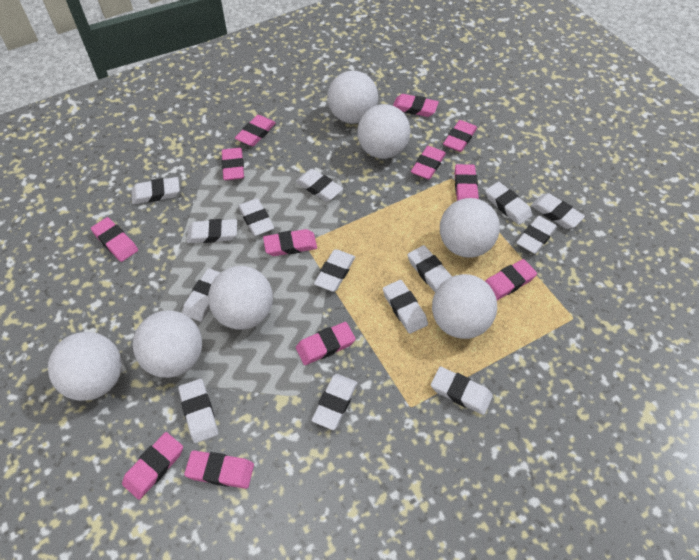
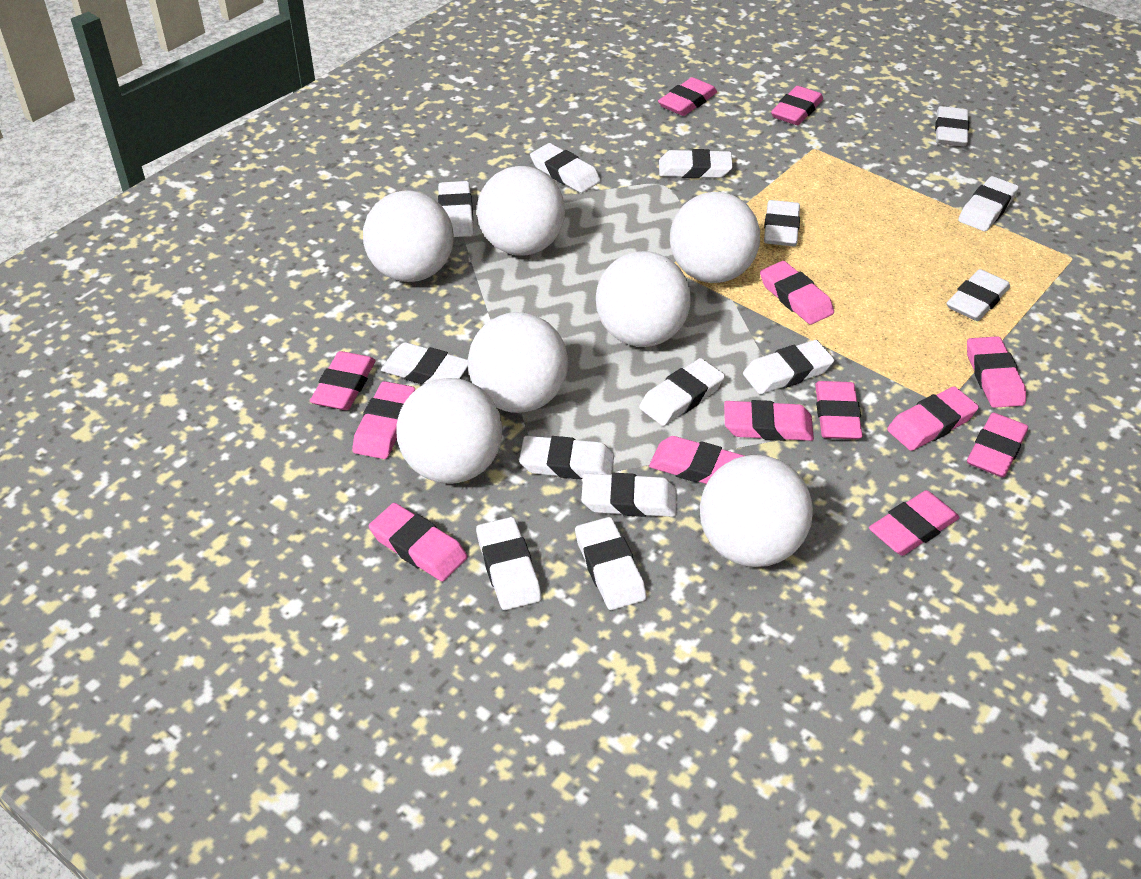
pink eraser: 12 -> 13

